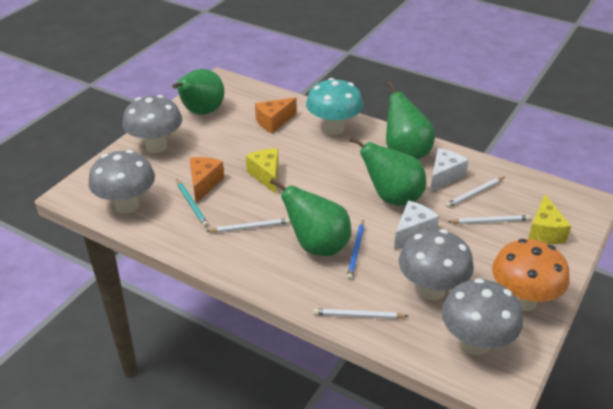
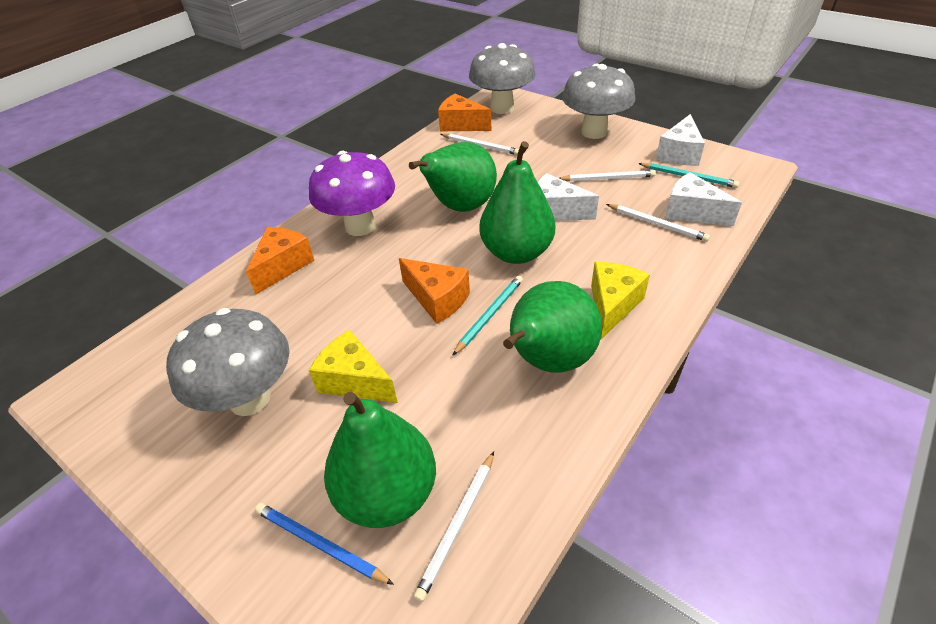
grey mushroom: 4 -> 3
orange cheese: 2 -> 3
orange mushroom: 1 -> 0
purple mushroom: 0 -> 1
turquoise mushroom: 1 -> 0
turquoise pencil: 1 -> 2
white cheese: 2 -> 3

